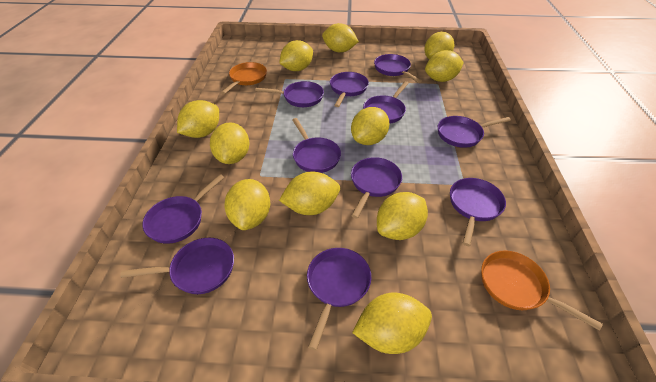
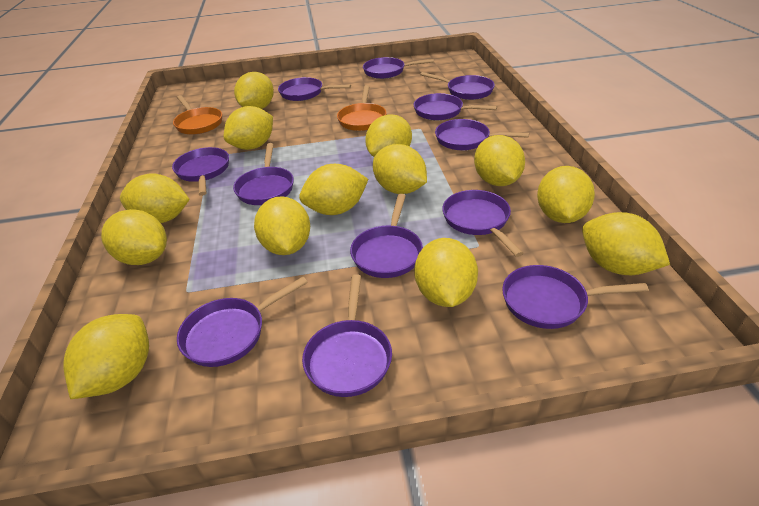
purple pan: 11 -> 12
yellow lemon: 11 -> 13

